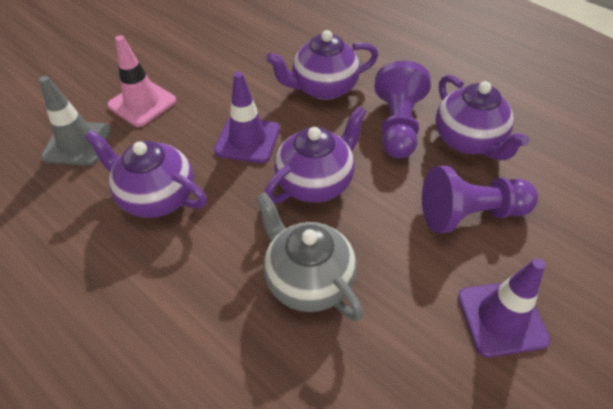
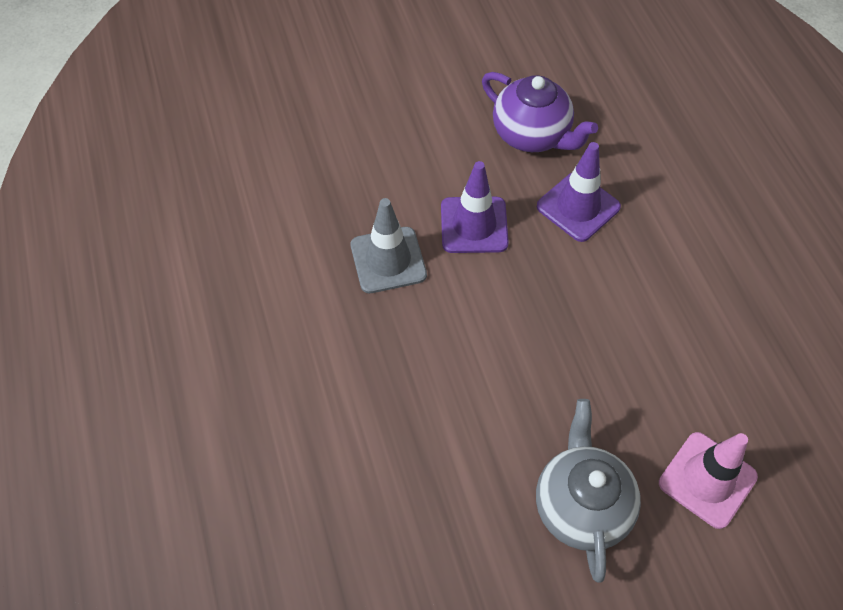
purple pawn: 2 -> 0
purple teapot: 4 -> 1

